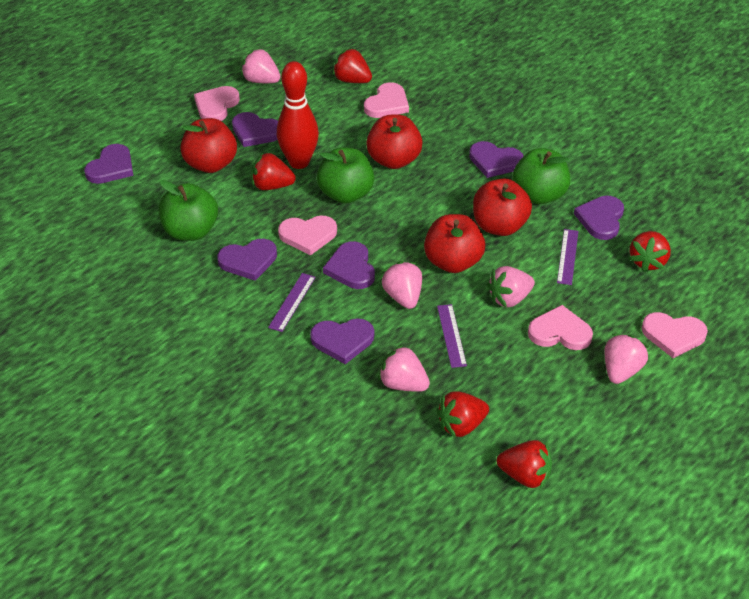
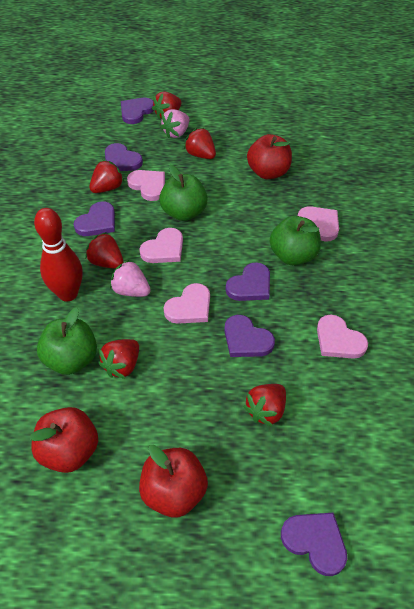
pink strawberry: 5 -> 2
purple heart: 7 -> 6
purple ruler: 3 -> 0
red apple: 4 -> 3
red strawberry: 5 -> 6

